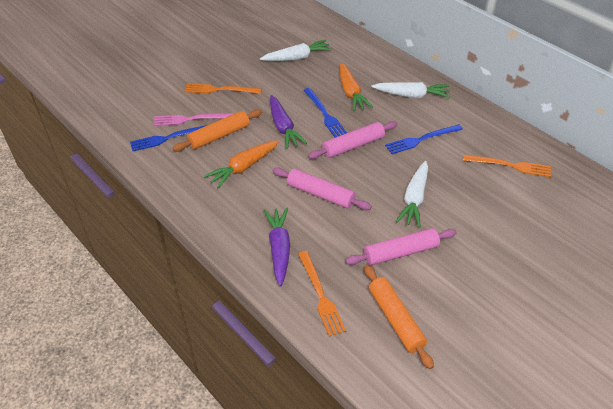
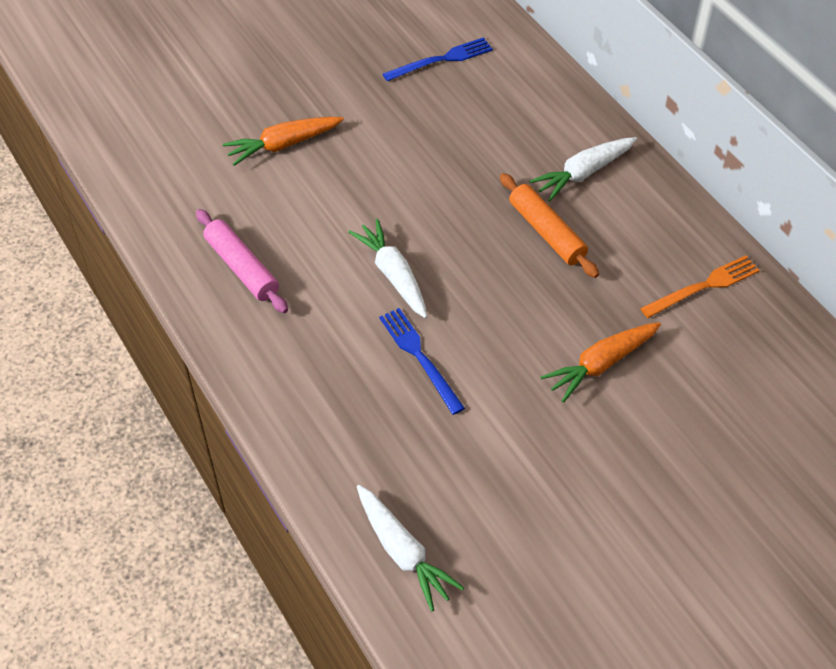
blue fork: 3 -> 2
orange fork: 3 -> 1
orange rolling pin: 2 -> 1
pink fork: 1 -> 0
pink rolling pin: 3 -> 1
purple carrot: 2 -> 0

